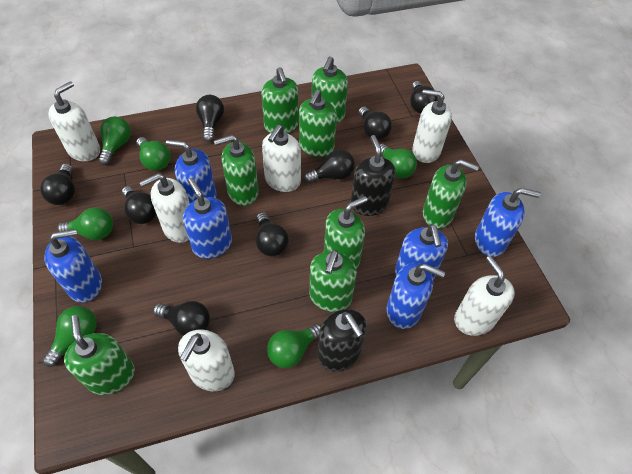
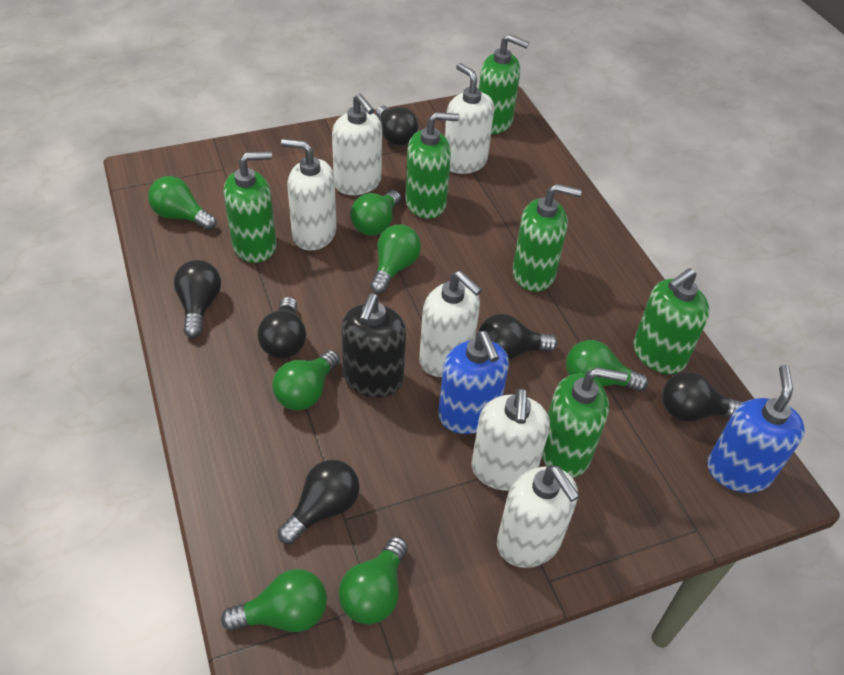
black light bulb: 8 -> 6
black soap dispenser: 2 -> 1
blue soap dispenser: 6 -> 2
green light bulb: 6 -> 7
green soap dispenser: 8 -> 6

